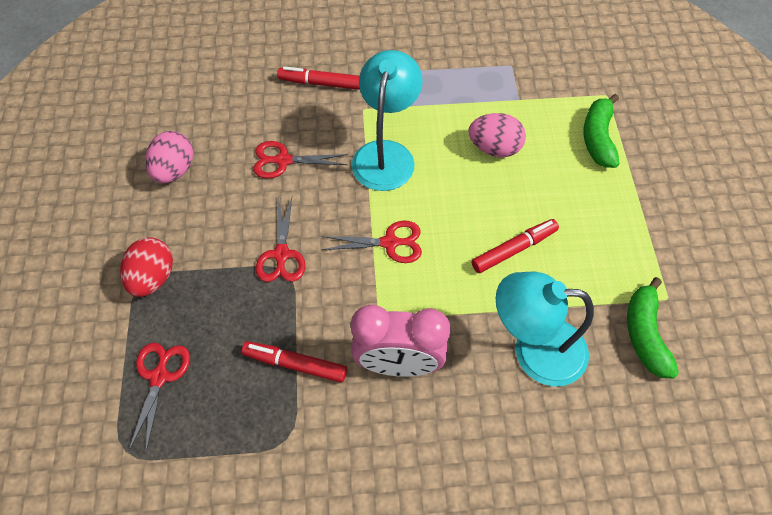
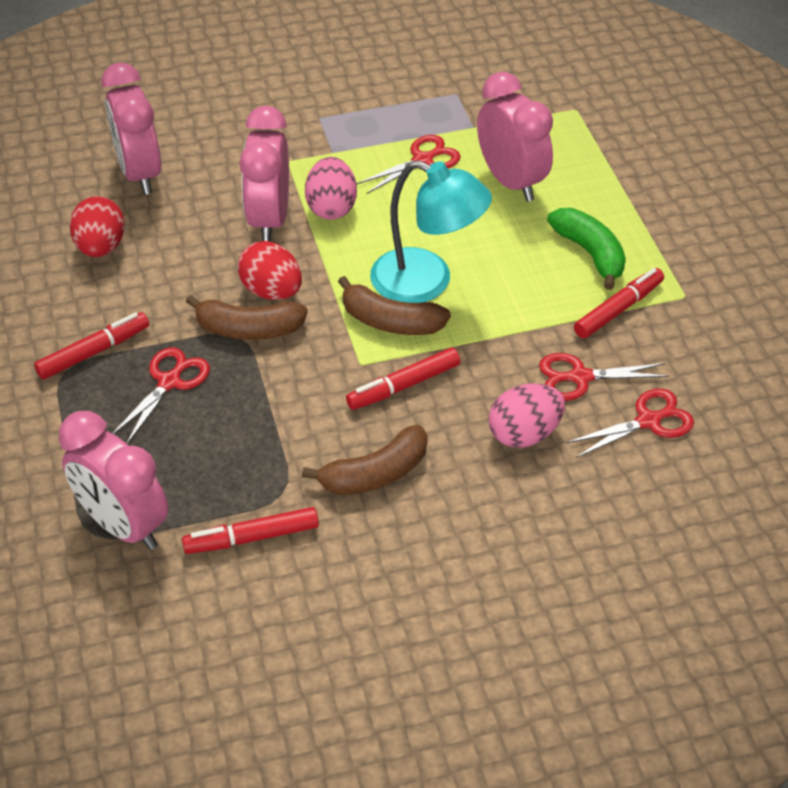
brown banana: 0 -> 3
green banana: 2 -> 1
pink clock: 1 -> 4
red egg: 1 -> 2
red marker: 3 -> 4
turquoise lamp: 2 -> 1

